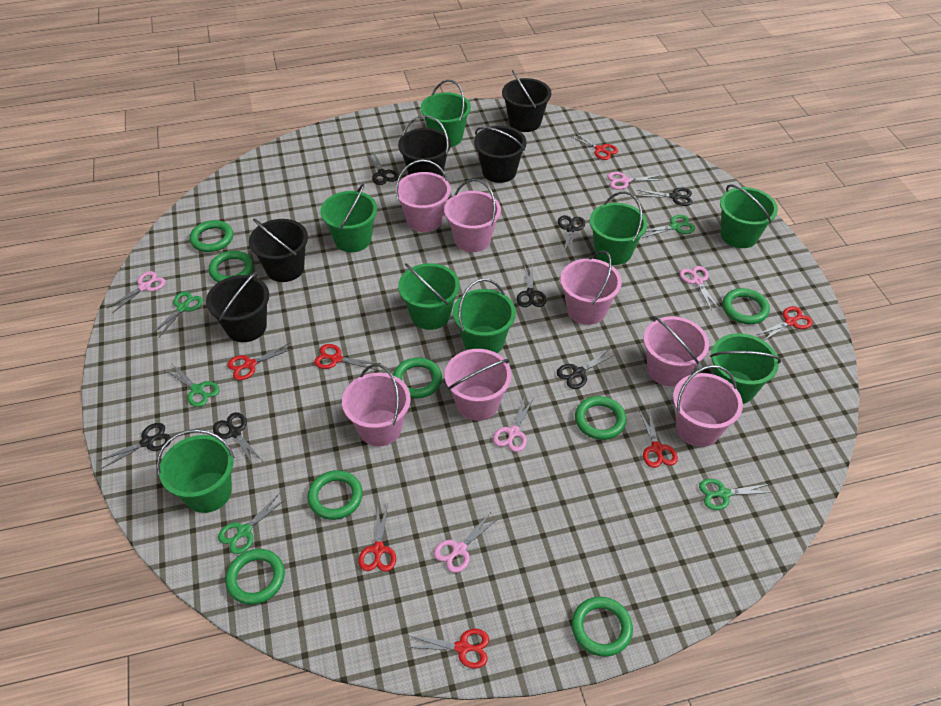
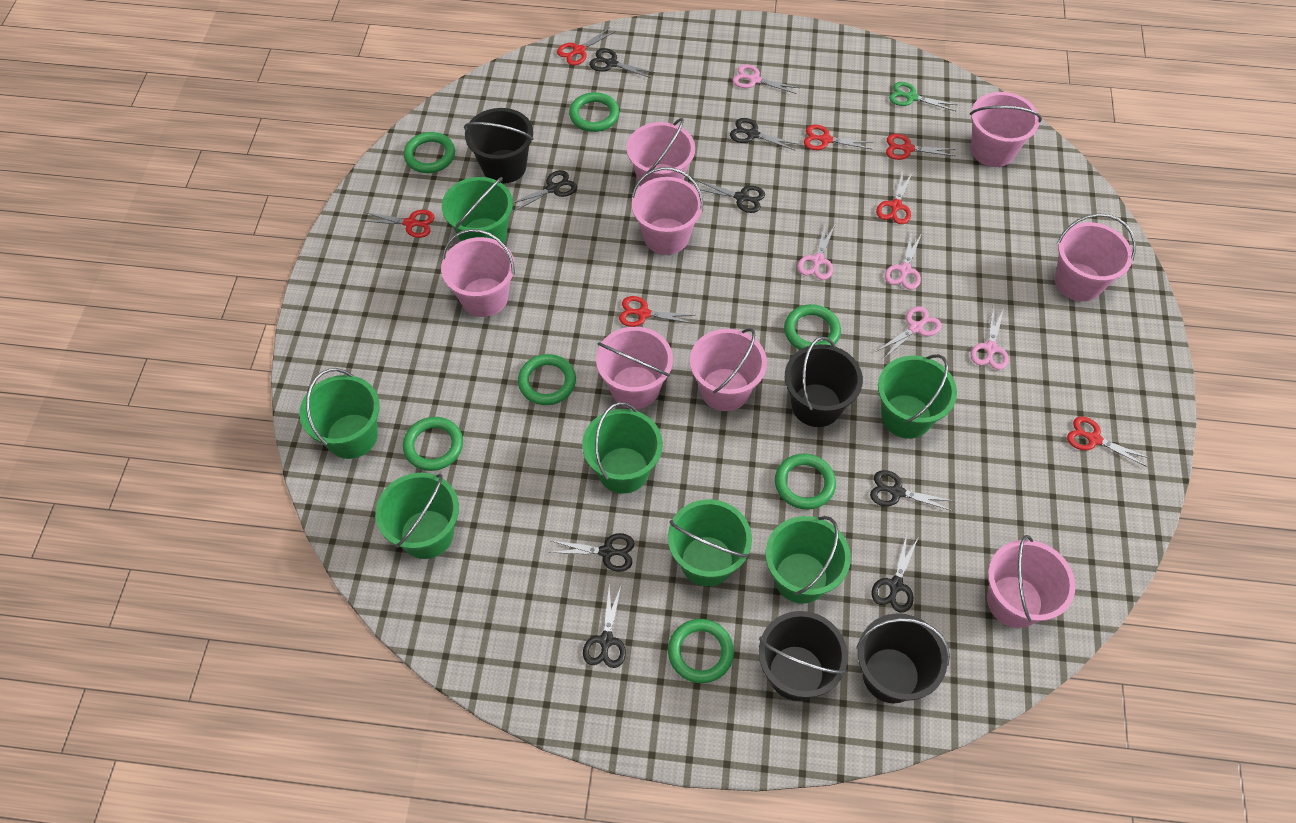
black bucket: 5 -> 4
black scissors: 7 -> 8
green bucket: 8 -> 7
green ring: 8 -> 7
green scissors: 5 -> 1
pink bucket: 7 -> 8

